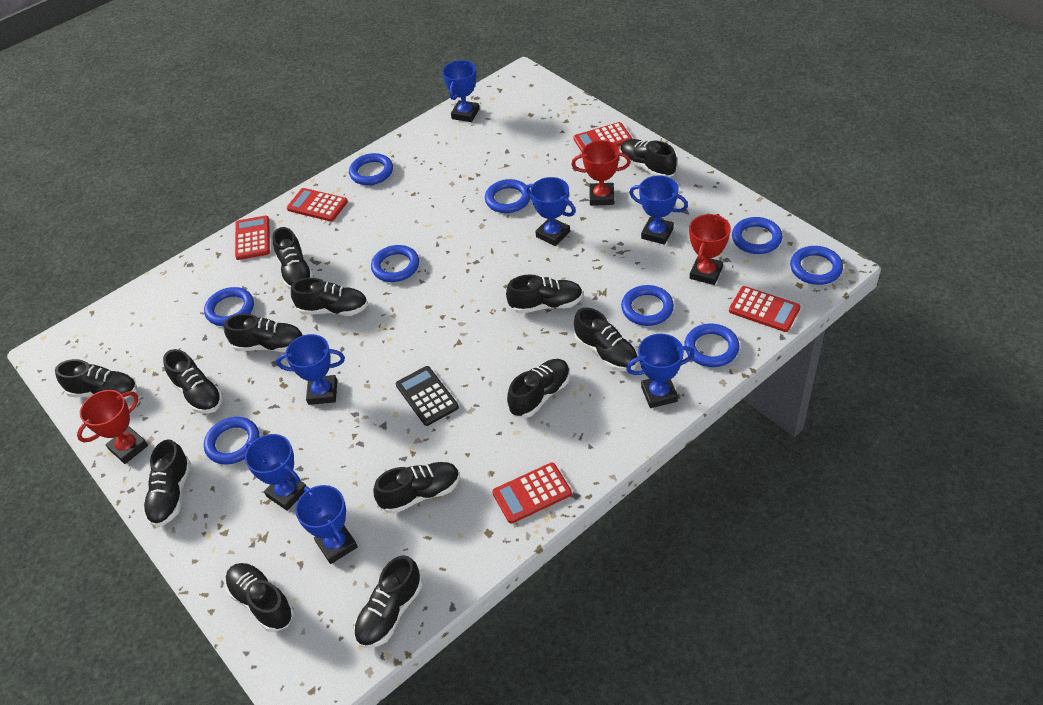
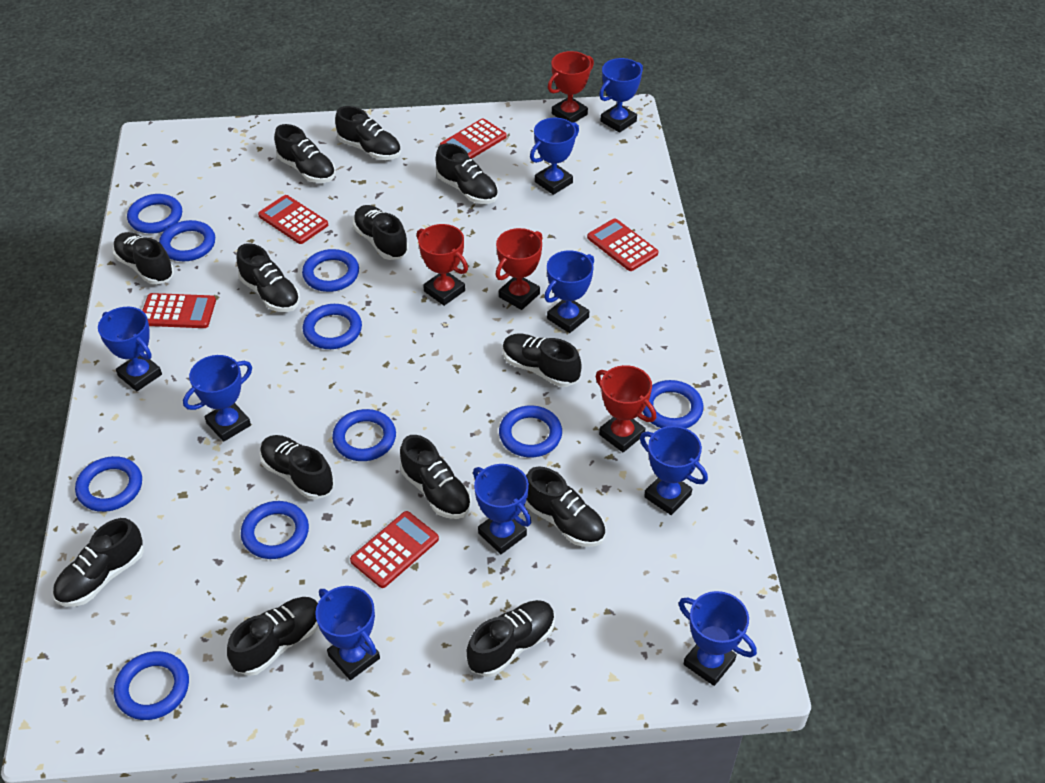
black calculator: 1 -> 0
blue ring: 9 -> 10
blue trophy: 7 -> 9
red trophy: 3 -> 4

